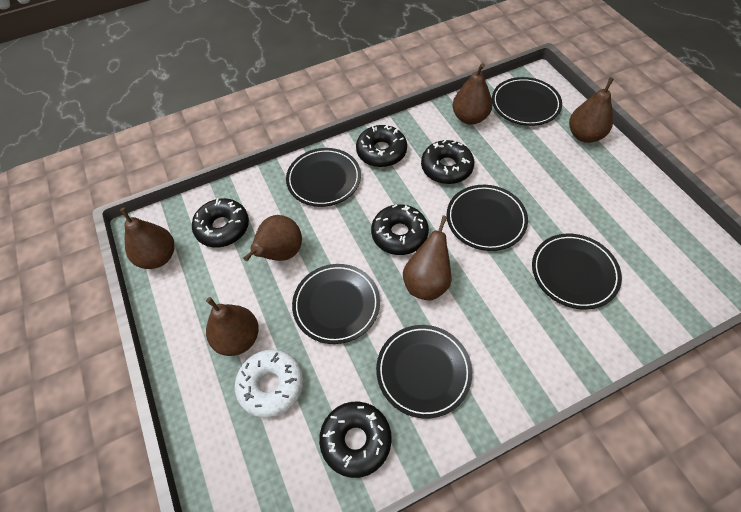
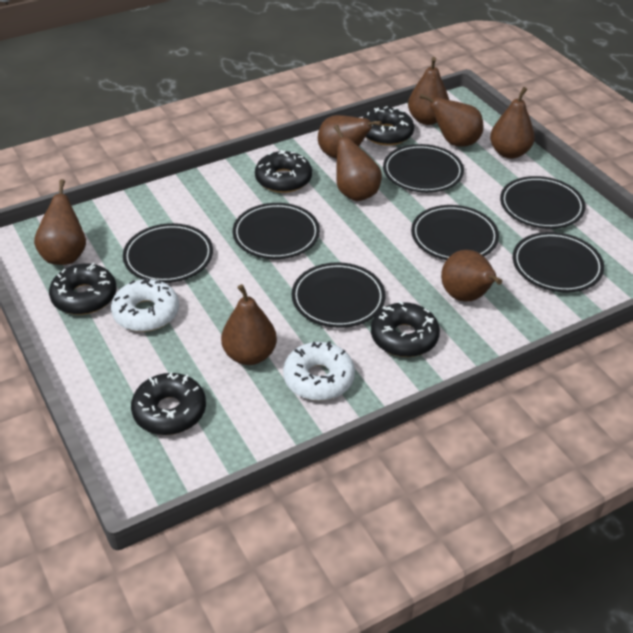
black plate: 6 -> 7
brown pear: 6 -> 8
white donut: 1 -> 2

